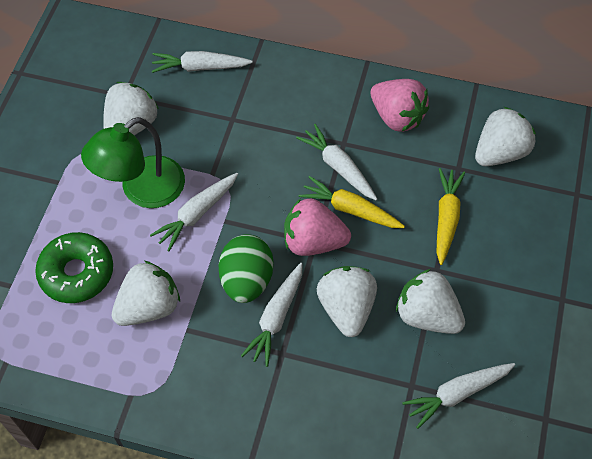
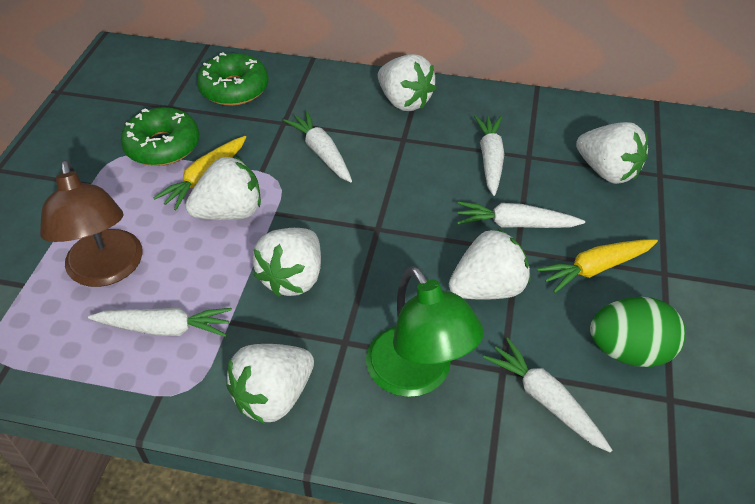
brown lamp: 0 -> 1
green donut: 1 -> 2
pink strawberry: 2 -> 0
white strawberry: 5 -> 6

